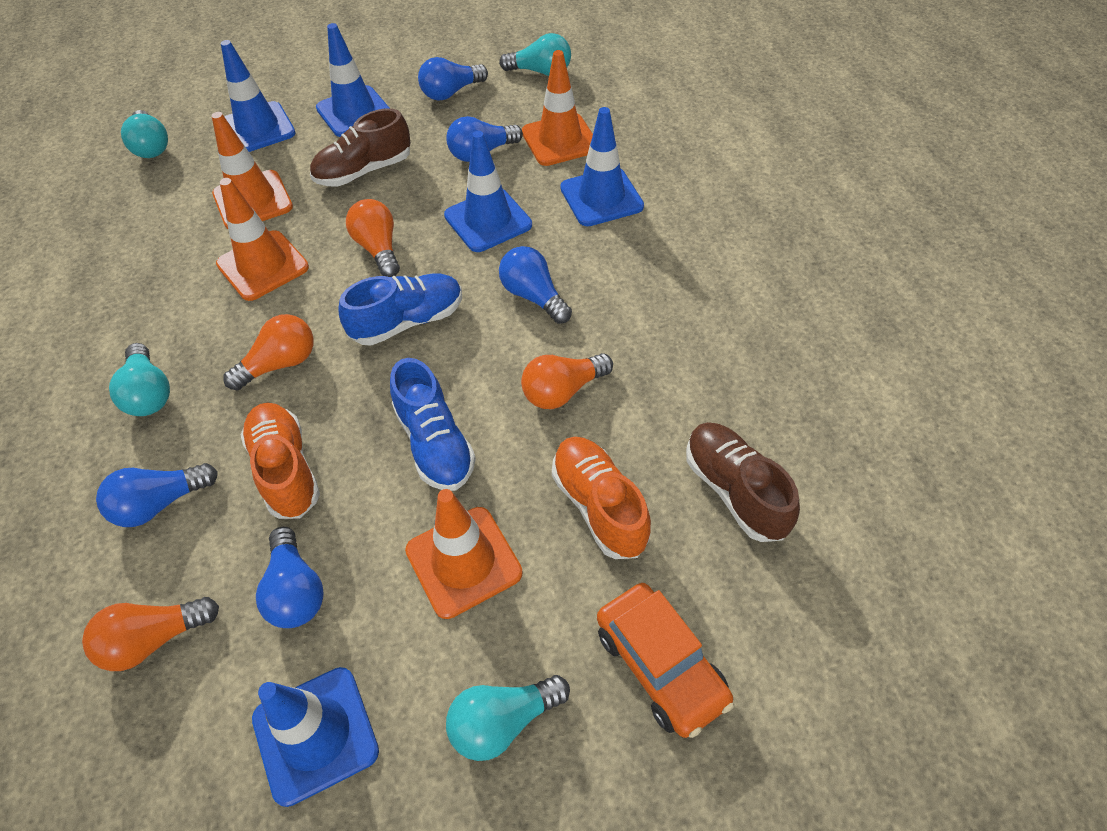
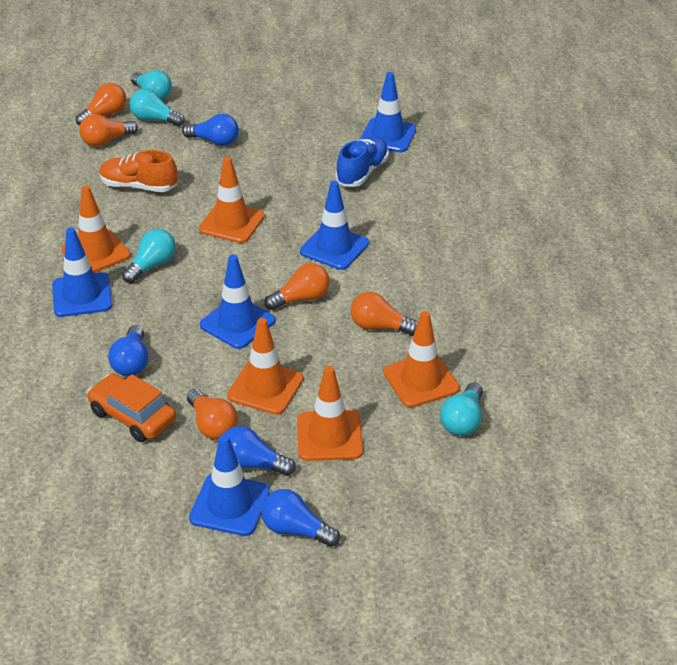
blue light bulb: 5 -> 4
blue shoe: 2 -> 1
brown shoe: 2 -> 0
orange light bulb: 4 -> 5
orange shoe: 2 -> 1
orange traffic cone: 4 -> 5

